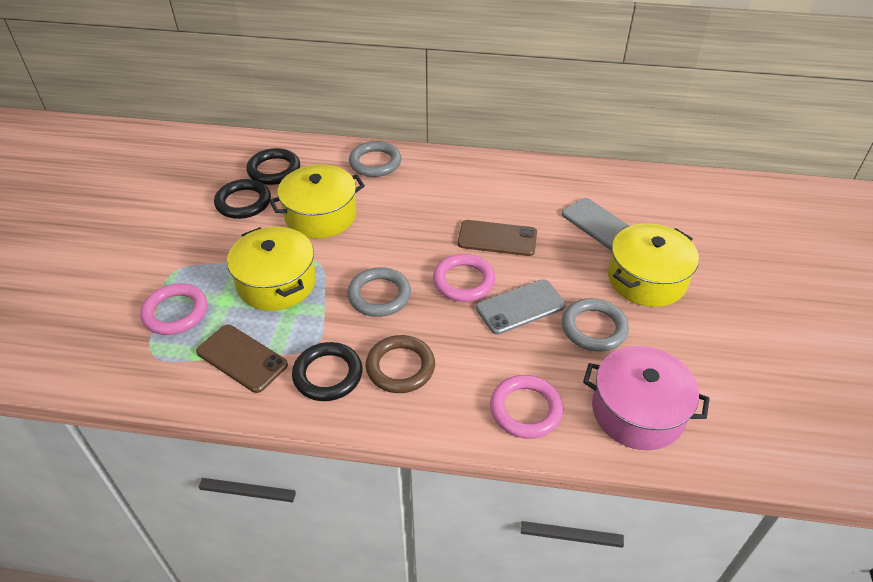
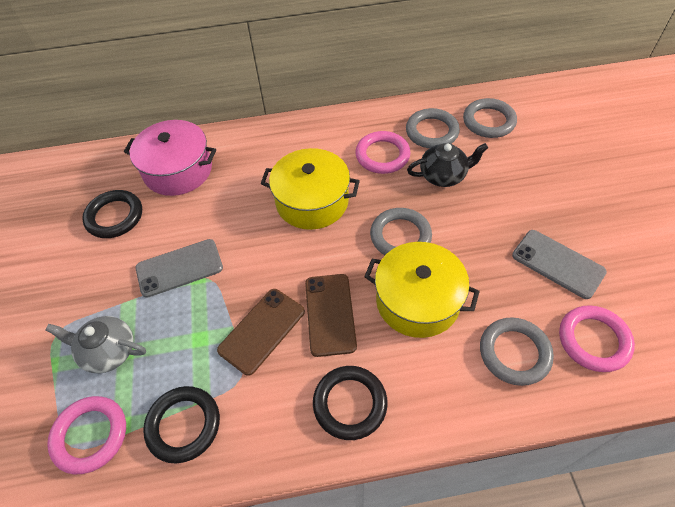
black teapot: 0 -> 1
brown ring: 1 -> 0
grey ring: 3 -> 4
grey teapot: 0 -> 1
yellow pot: 3 -> 2

